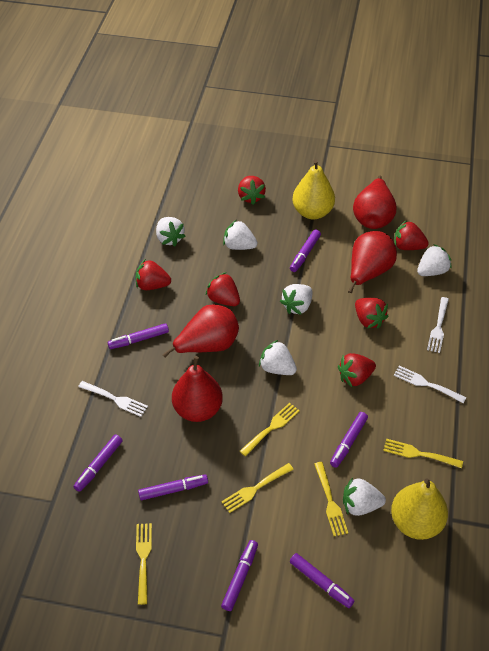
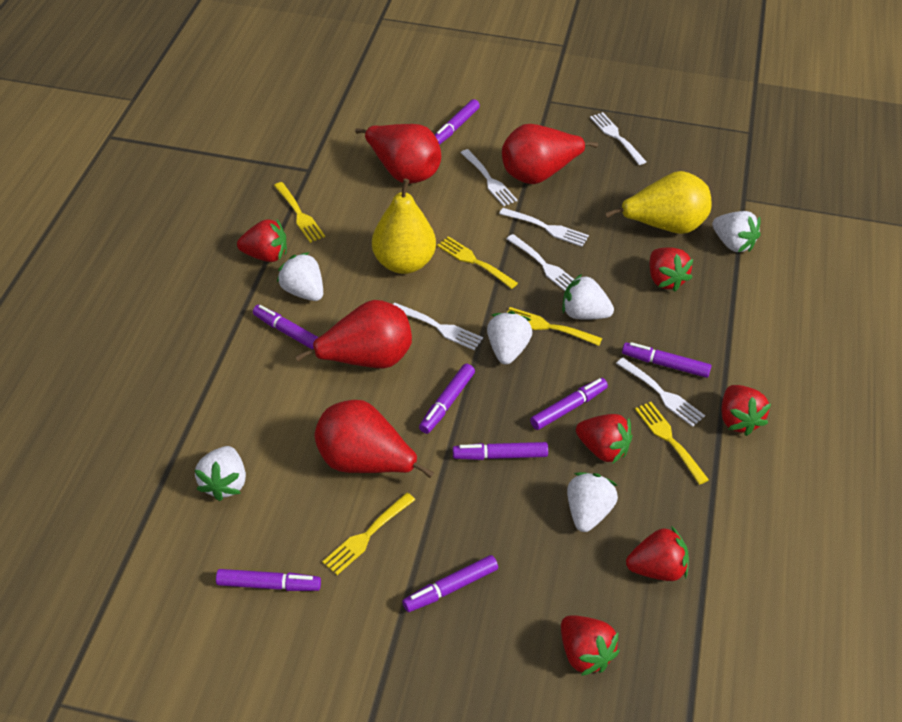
purple marker: 7 -> 8
white fork: 3 -> 6

